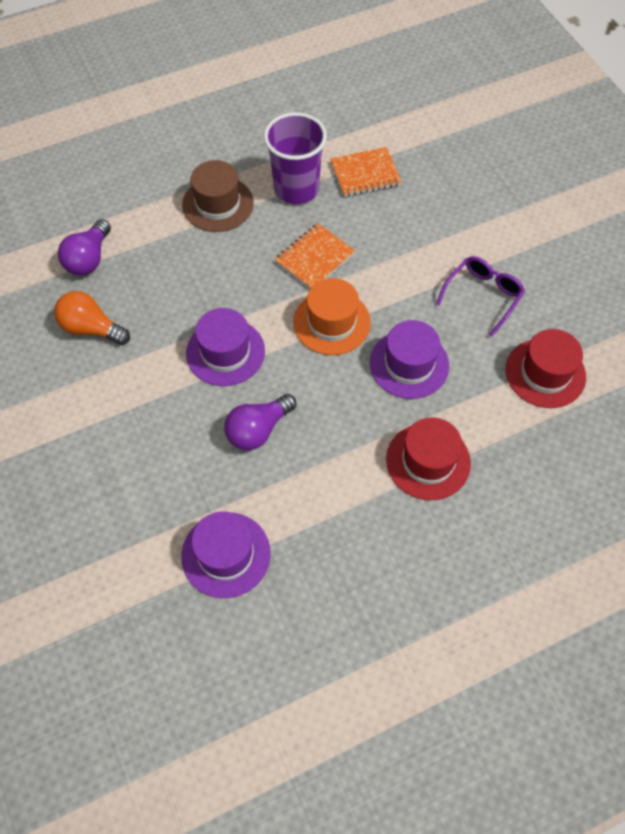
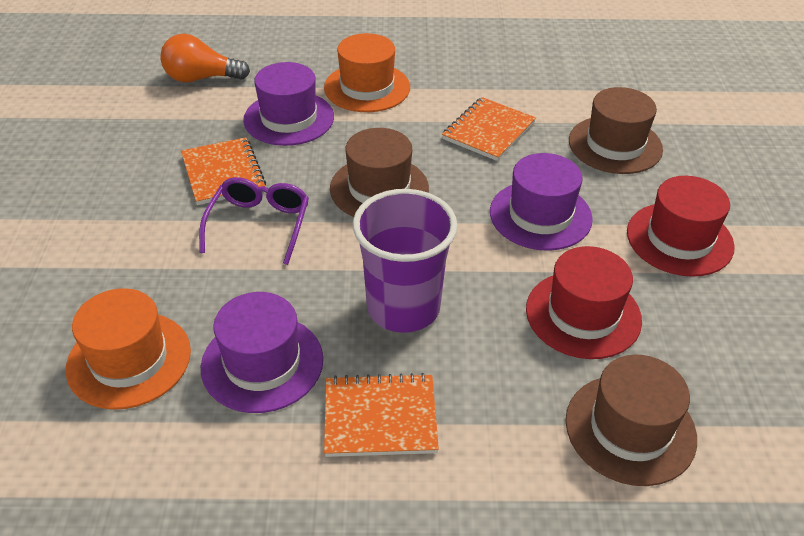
brown hat: 1 -> 3
orange hat: 1 -> 2
orange notebook: 2 -> 3
purple light bulb: 2 -> 0

